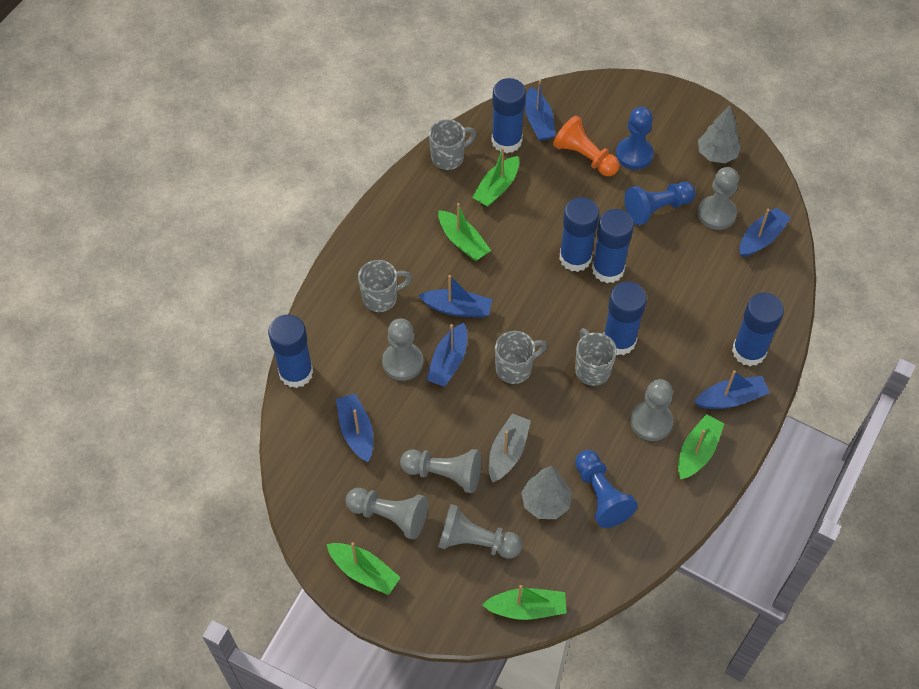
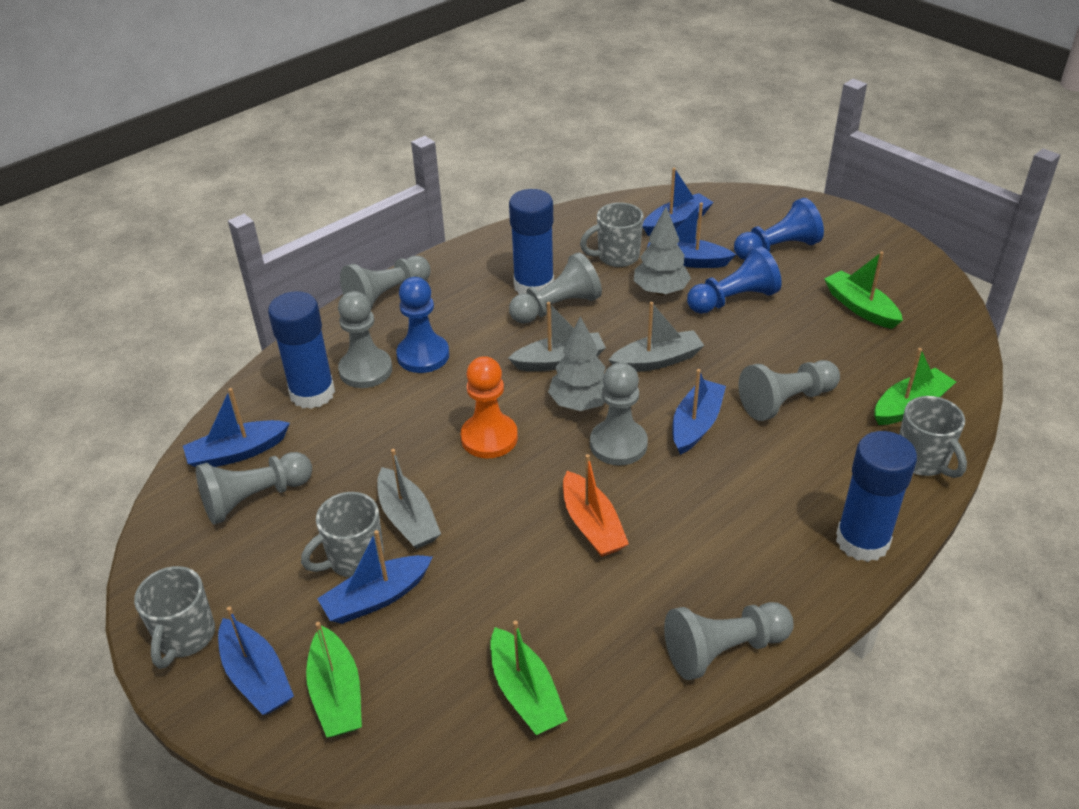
blue glue stick: 6 -> 3
green boat: 5 -> 4
grey boat: 1 -> 3
grey pawn: 6 -> 7
orange boat: 0 -> 1

